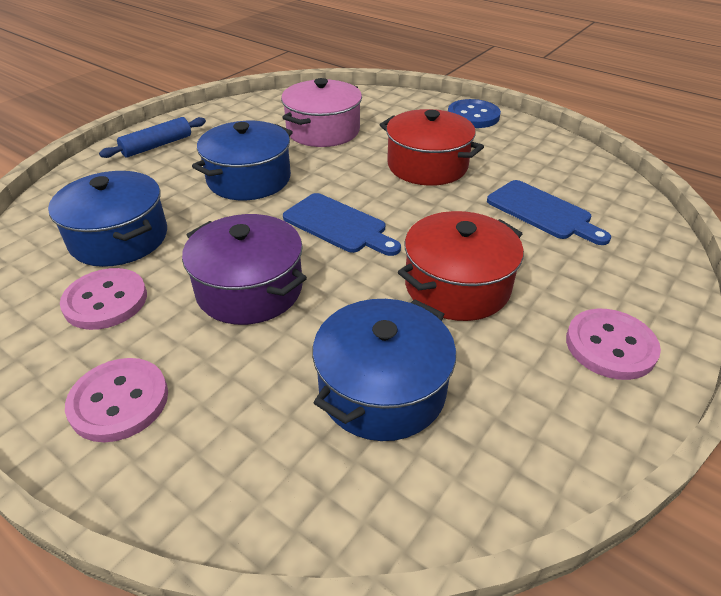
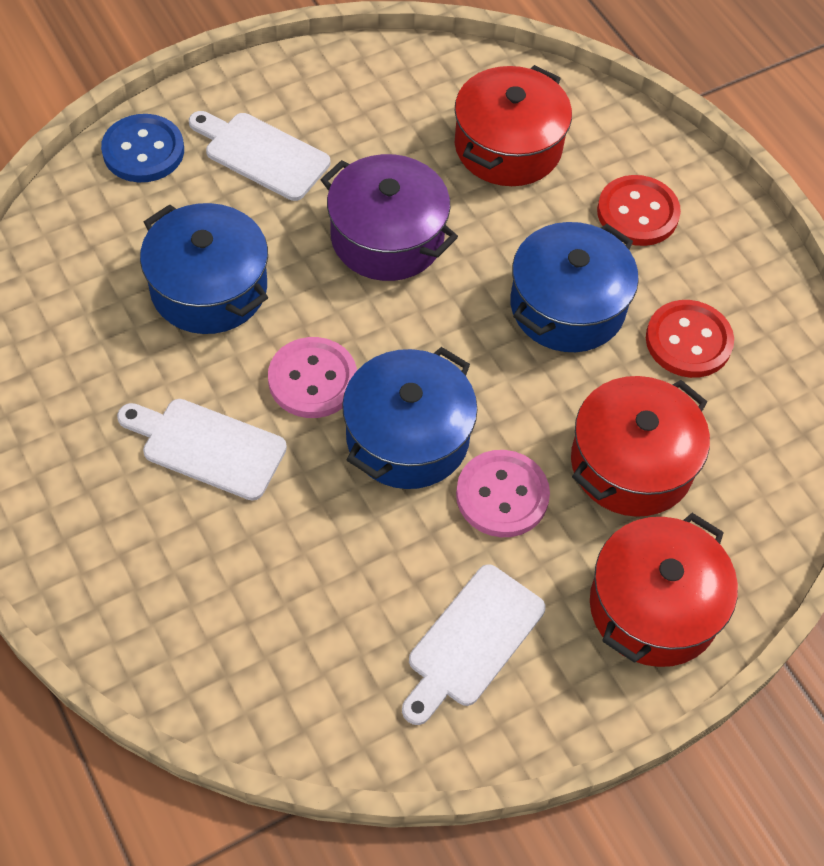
blue cutting board: 2 -> 0
blue rolling pin: 1 -> 0
pink button: 3 -> 2
pink pot: 1 -> 0
red button: 0 -> 2
red pot: 2 -> 3
white cutting board: 0 -> 3

